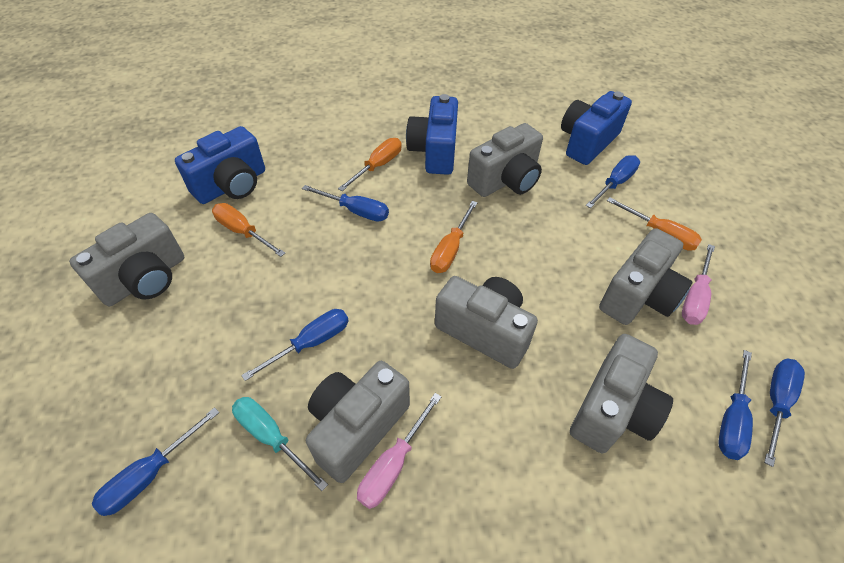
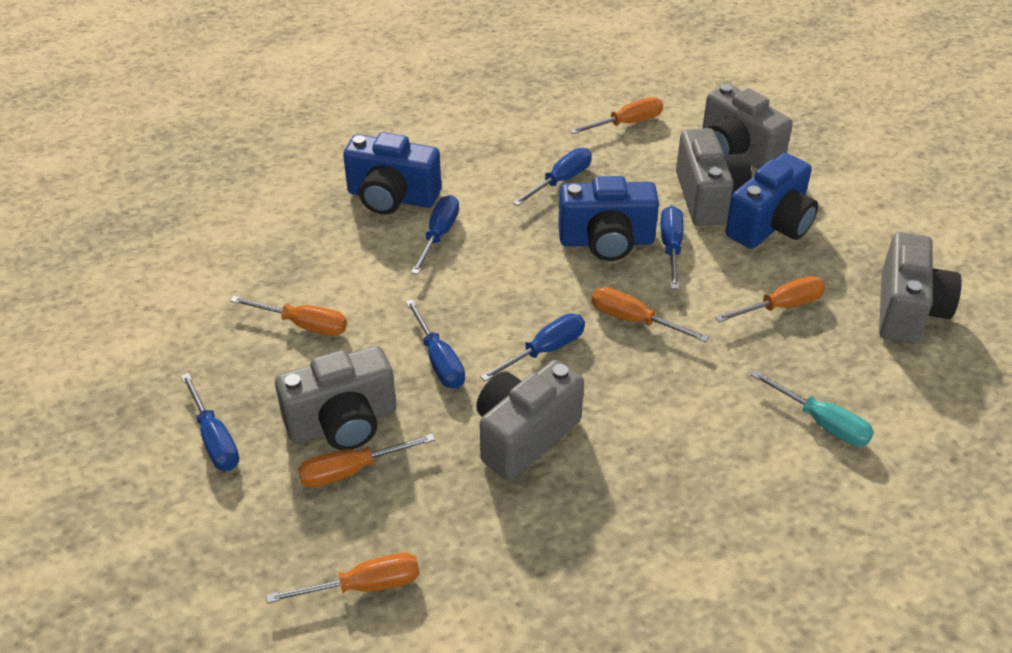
grey camera: 6 -> 5
orange screwdriver: 4 -> 6
pink screwdriver: 2 -> 0

